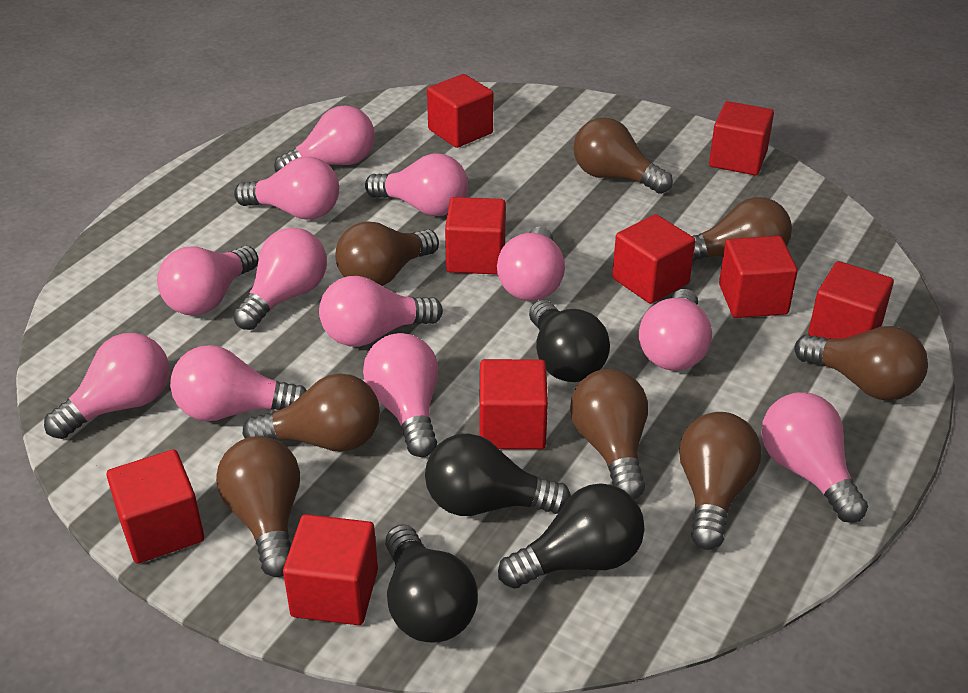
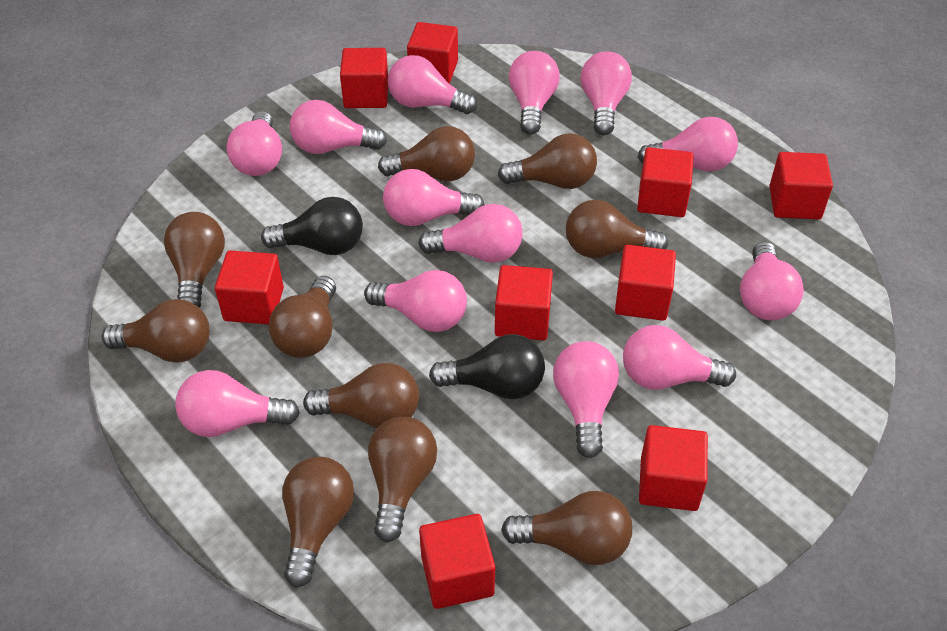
black light bulb: 4 -> 2
brown light bulb: 8 -> 10
pink light bulb: 12 -> 13

